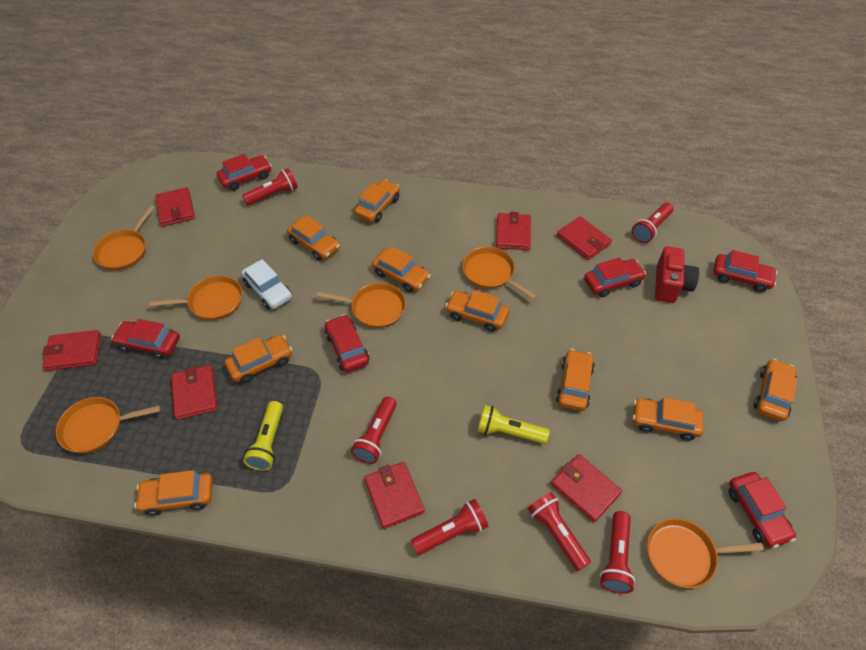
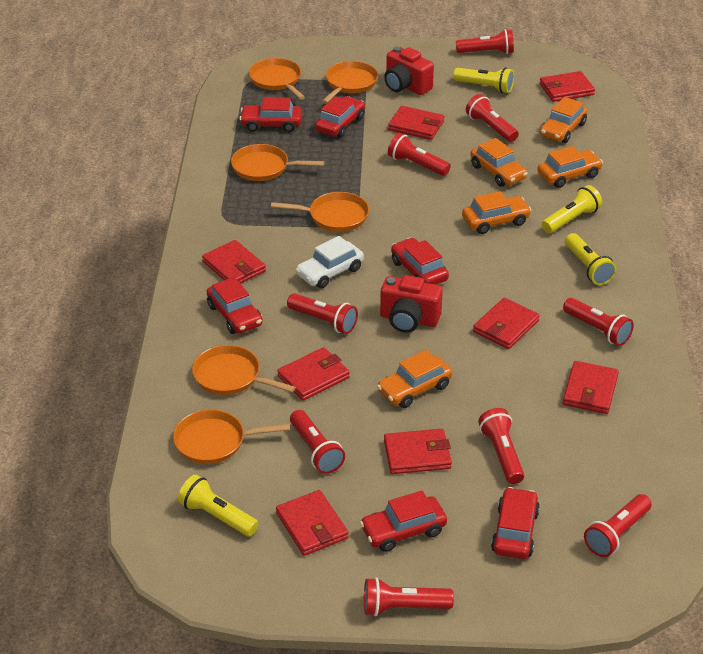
orange car: 9 -> 5
red camera: 1 -> 2
red flashlight: 6 -> 9
red wallet: 7 -> 8
yellow flashlight: 2 -> 4

